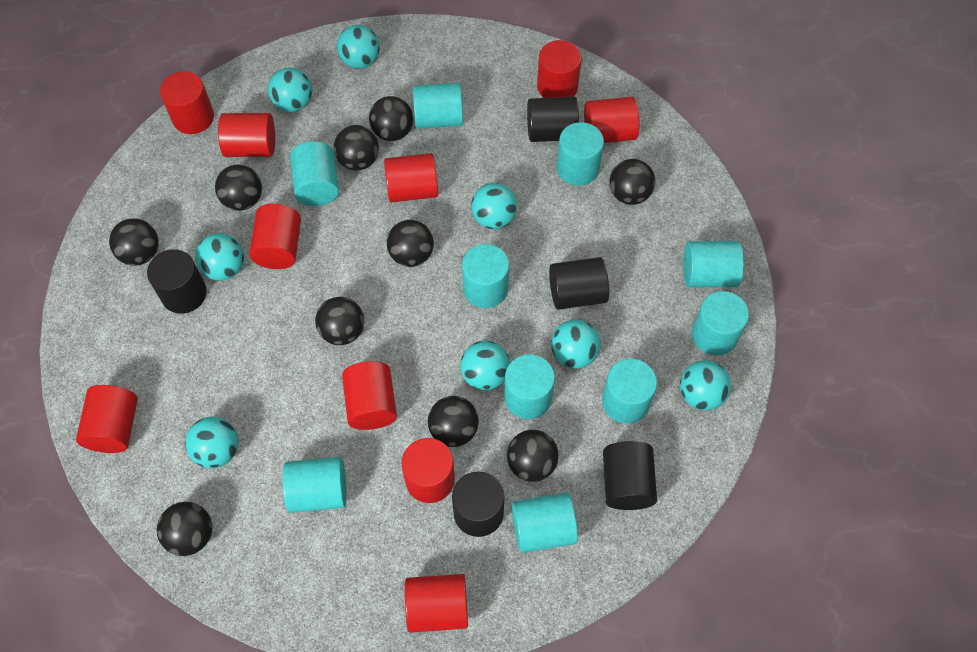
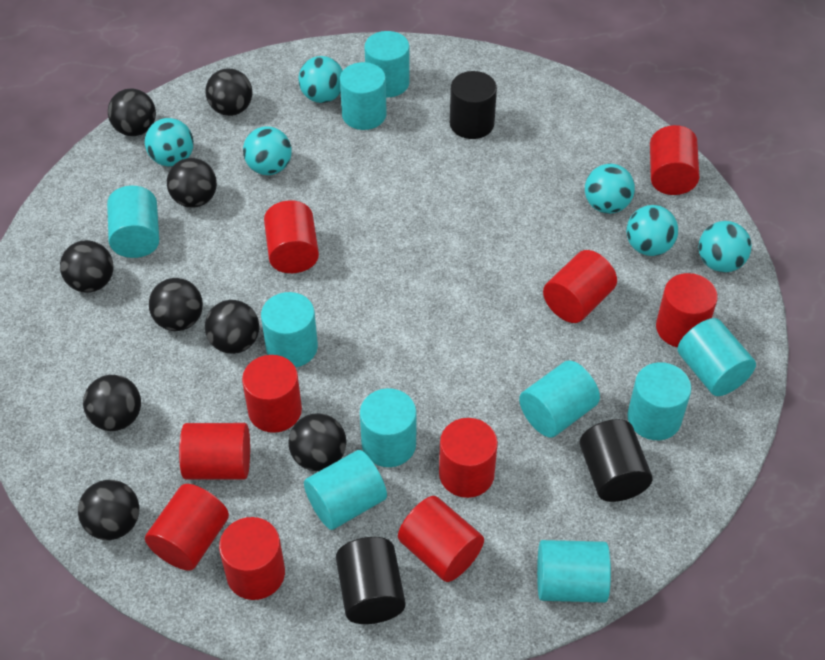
black ball: 10 -> 9
black cylinder: 5 -> 3
turquoise ball: 8 -> 6

